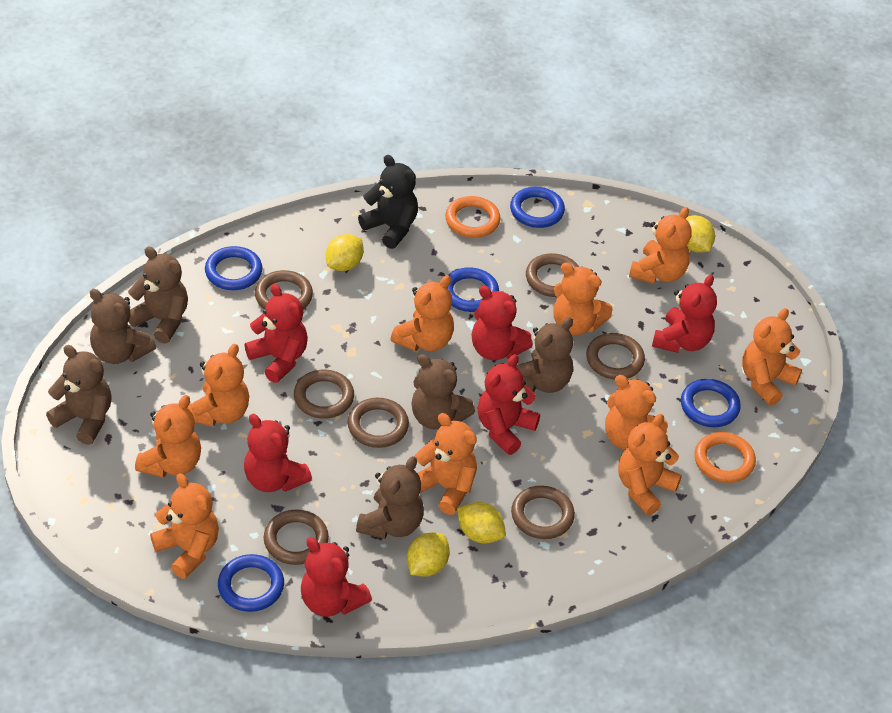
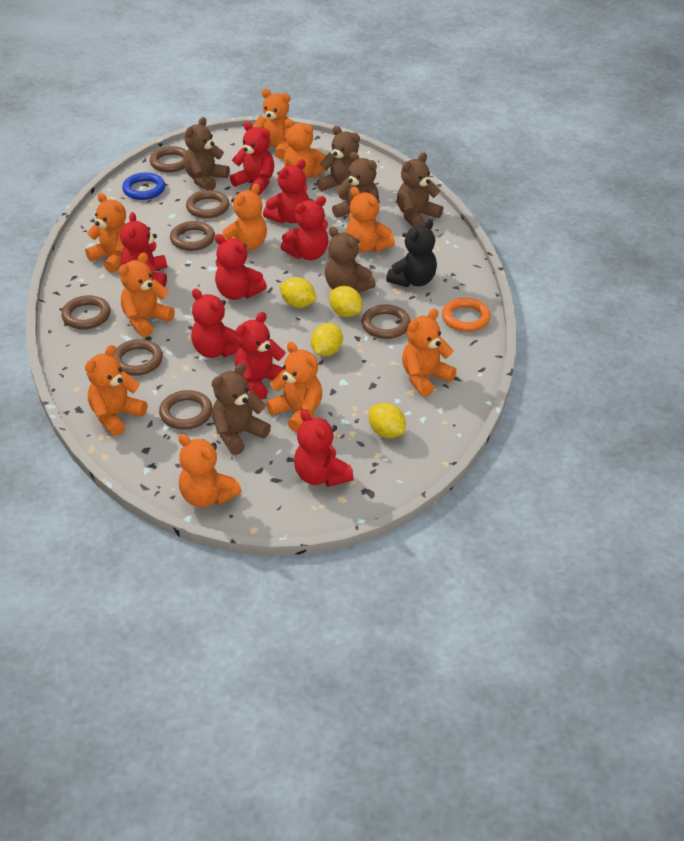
blue ring: 5 -> 1
orange ring: 2 -> 1
red teddy bear: 6 -> 8

